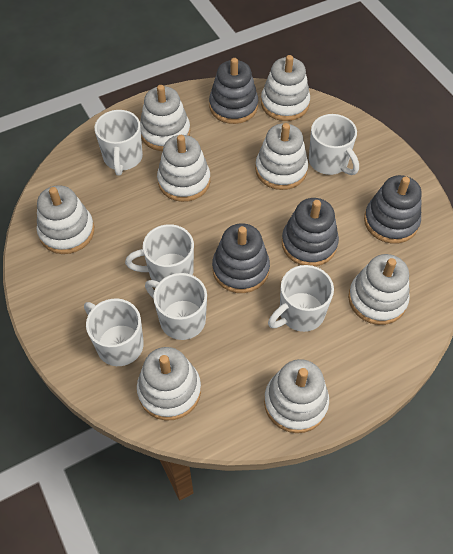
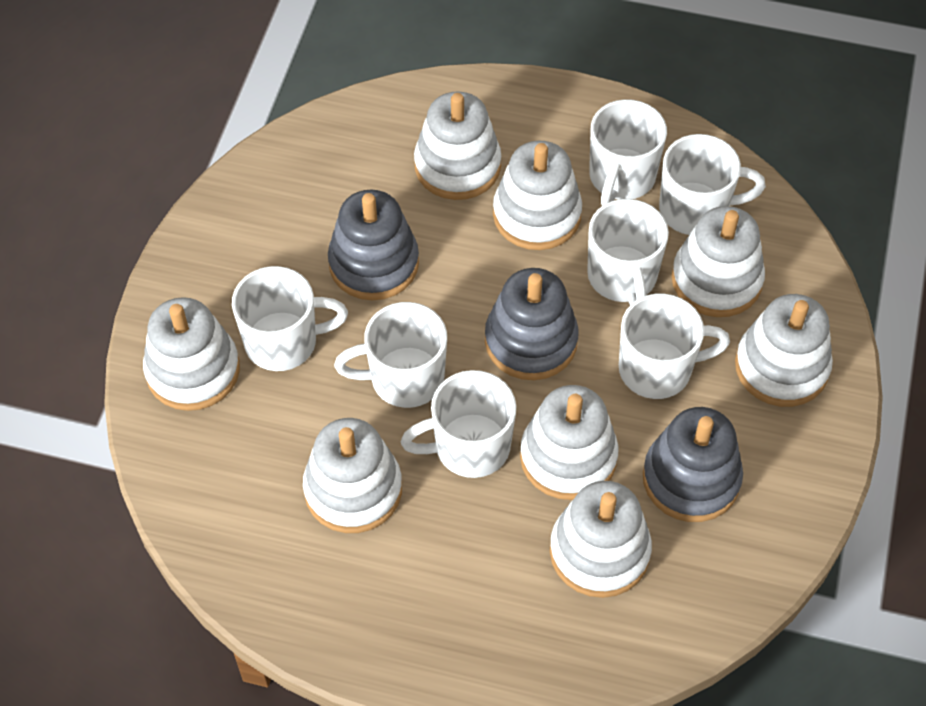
grey stacking toy: 4 -> 3
white mug: 6 -> 7

